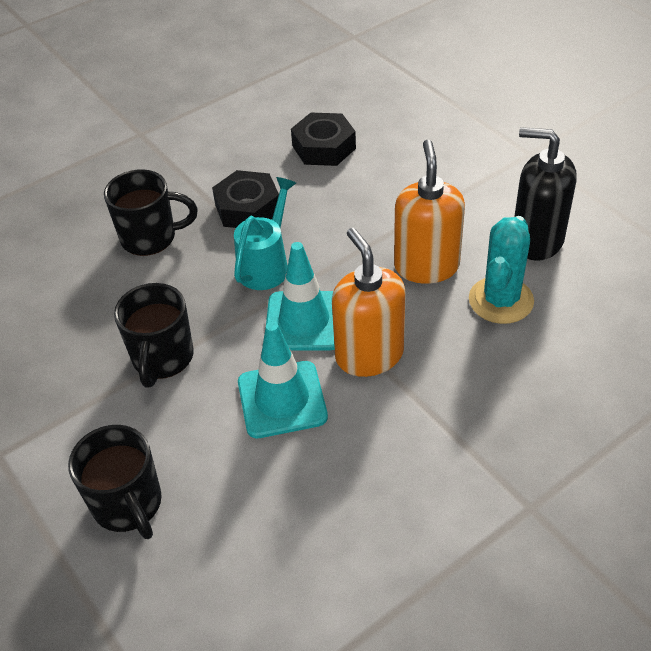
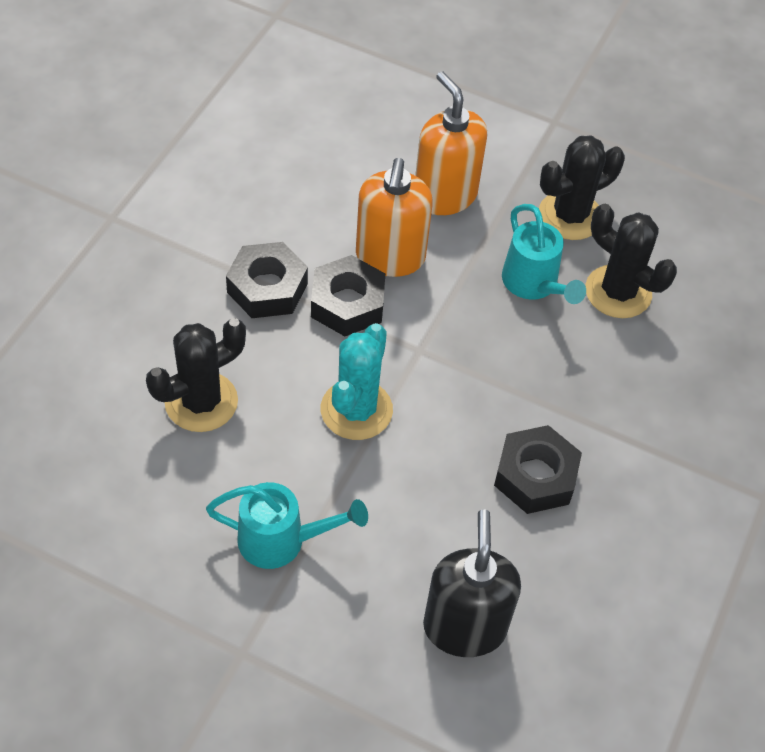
black cactus: 0 -> 3
black mug: 3 -> 0
black nut: 2 -> 3
turquoise traffic cone: 2 -> 0
turquoise watering can: 1 -> 2

